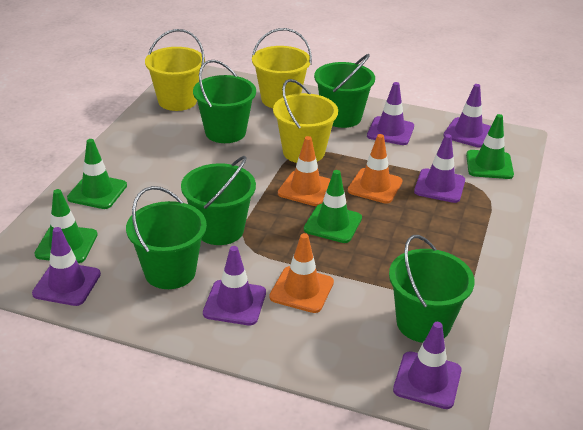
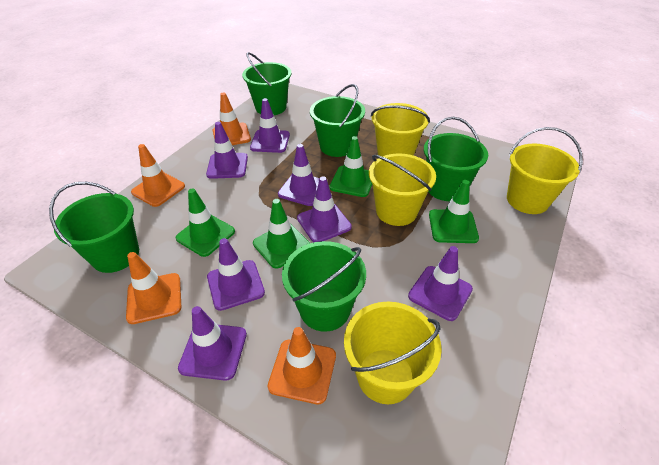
orange traffic cone: 3 -> 4
purple traffic cone: 6 -> 7
yellow bucket: 3 -> 4

